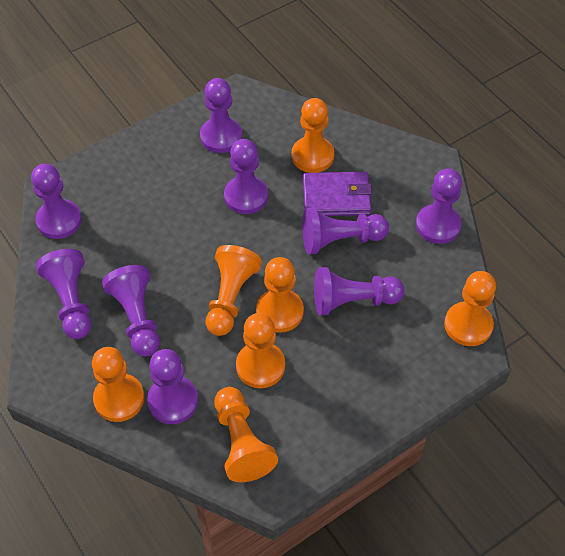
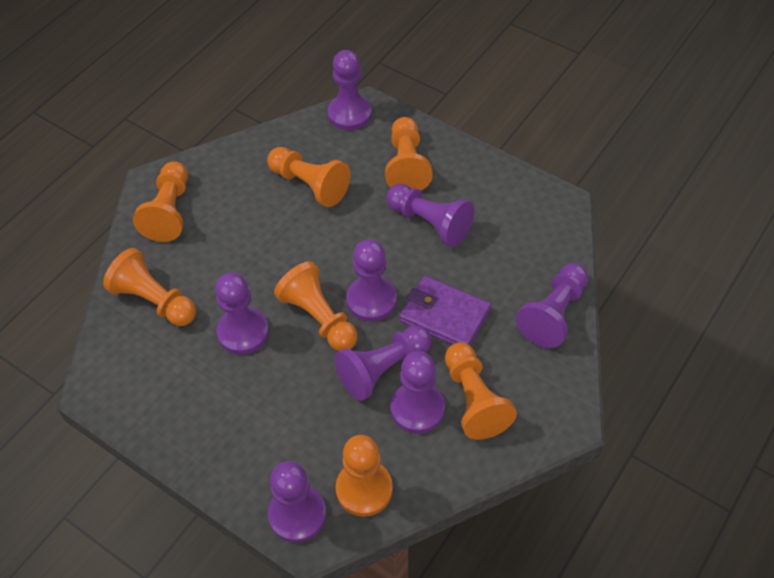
purple pawn: 9 -> 8

